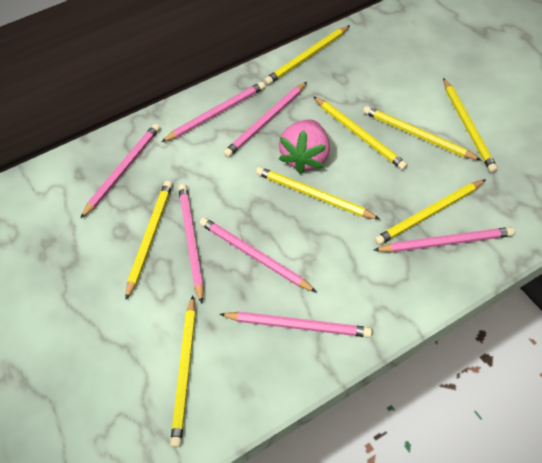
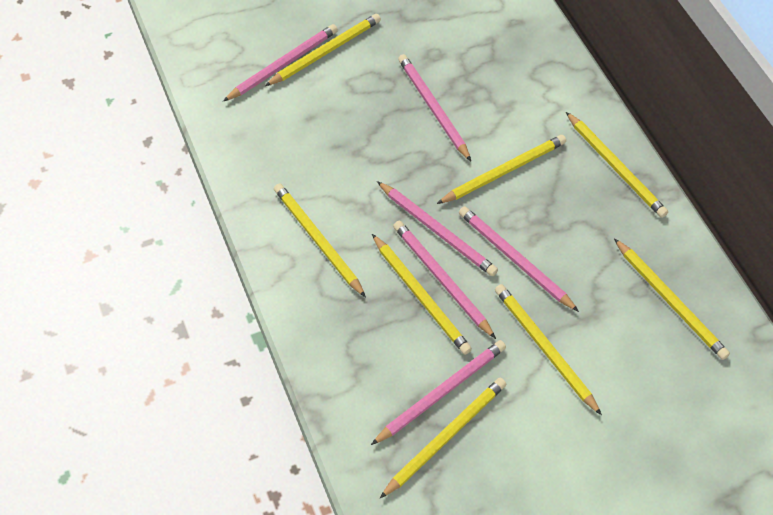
pink pencil: 7 -> 6
pink strawberry: 1 -> 0

